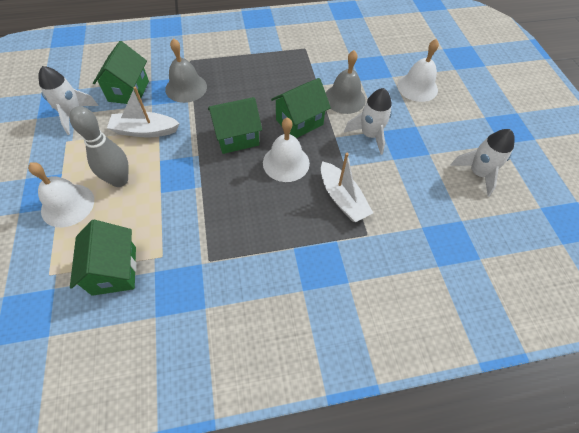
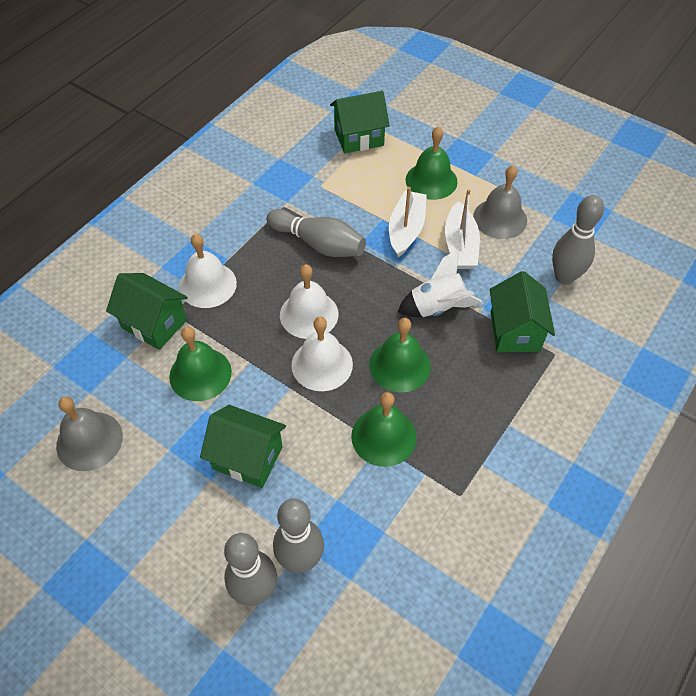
green bell: 0 -> 4
grey bowling pin: 1 -> 4
white rocket: 3 -> 1

